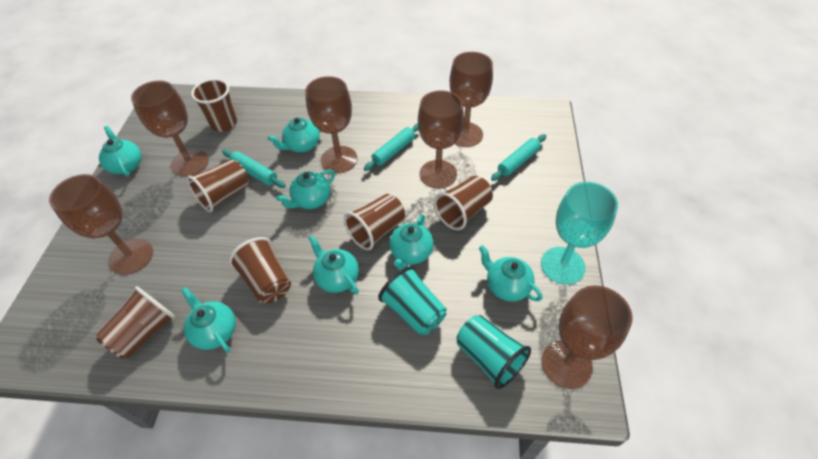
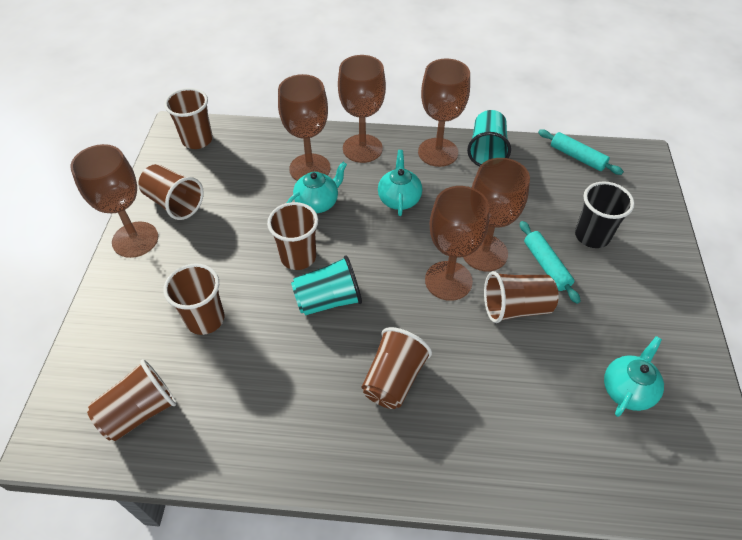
black cup: 0 -> 1
brown cup: 6 -> 7
turquoise goblet: 1 -> 0
turquoise rolling pin: 3 -> 2
turquoise teapot: 7 -> 3

